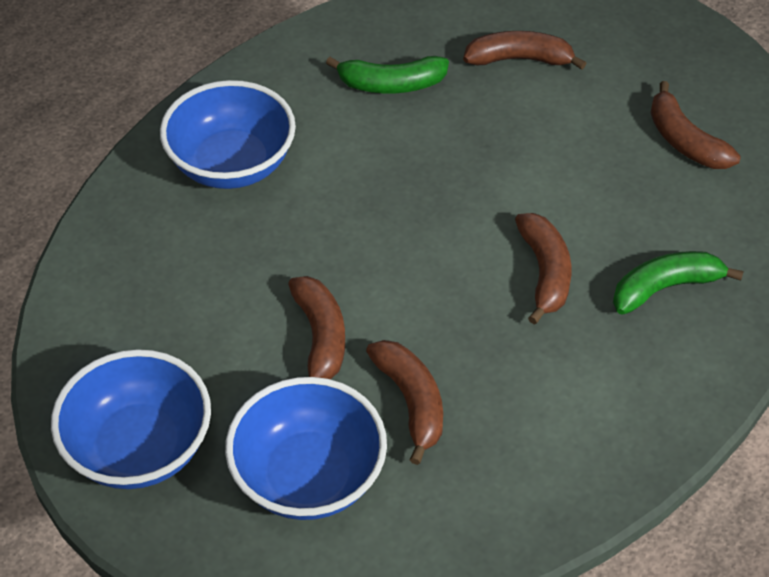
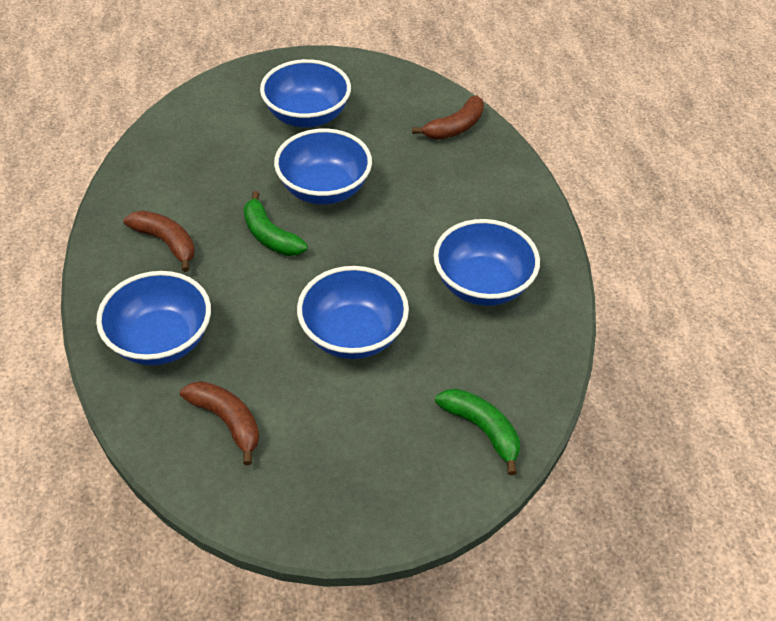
blue bowl: 3 -> 5
brown banana: 5 -> 3

